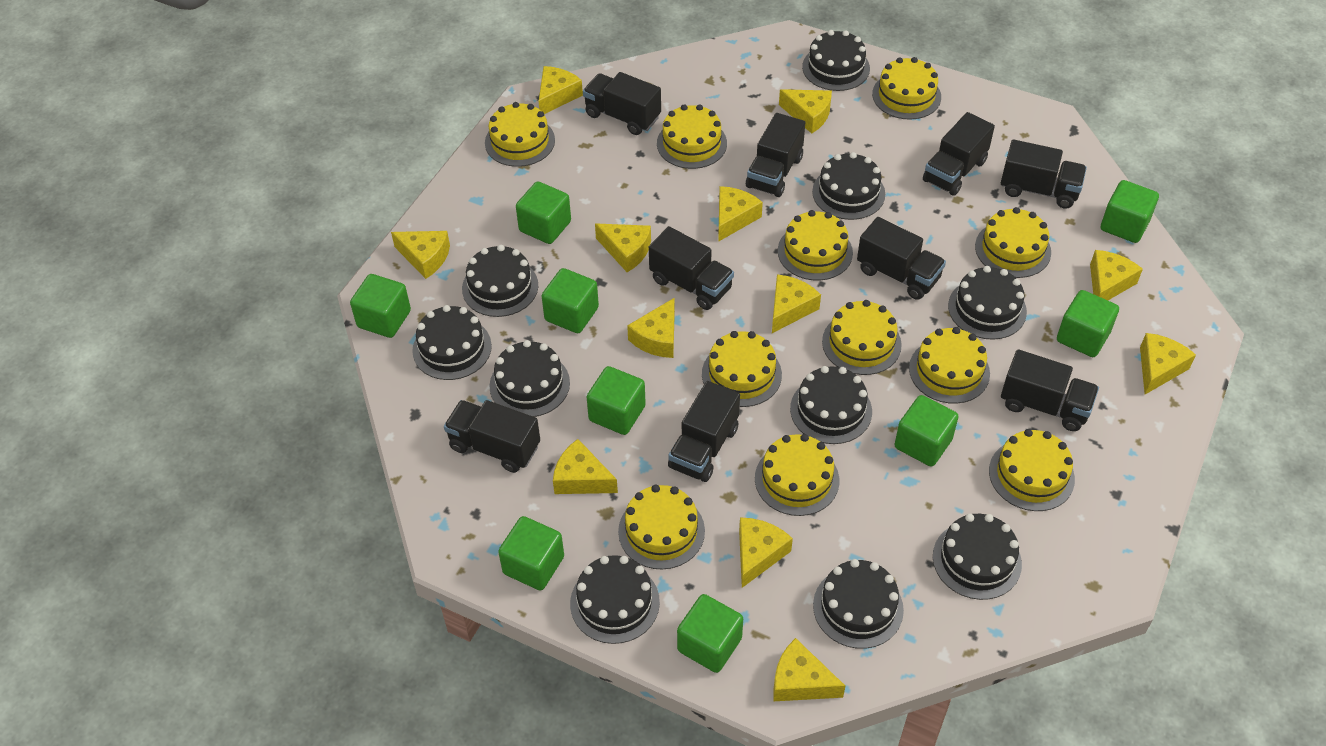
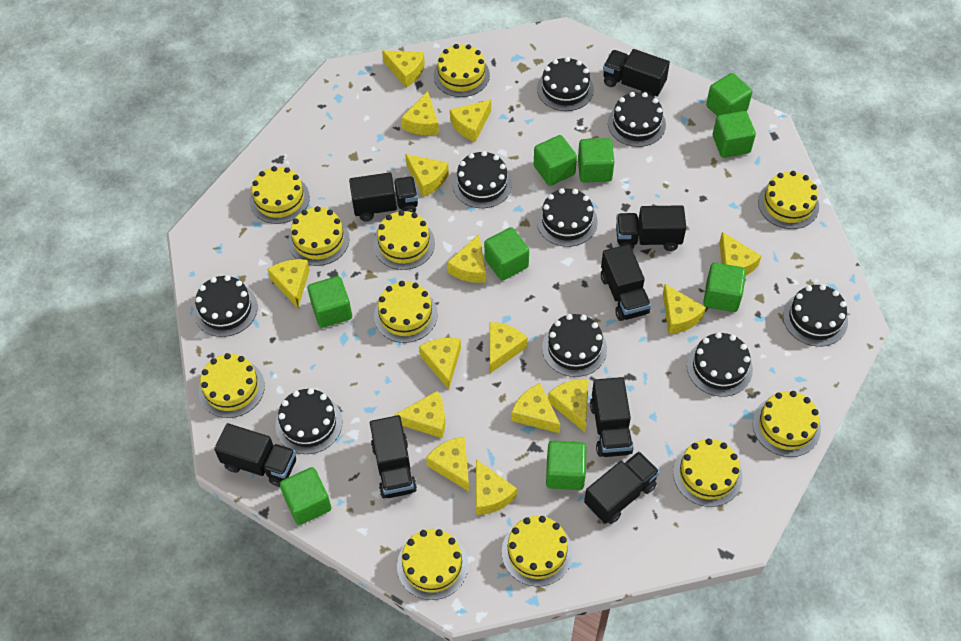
black cake: 10 -> 9
black truck: 9 -> 8
yellow cheese: 12 -> 15

